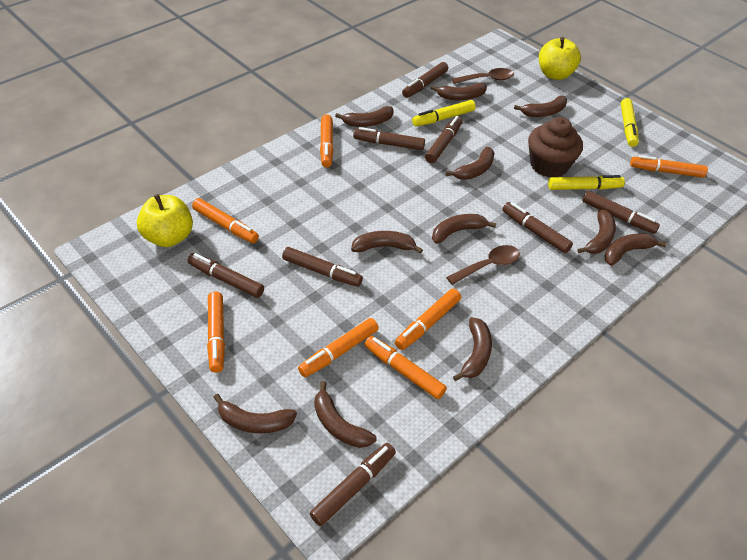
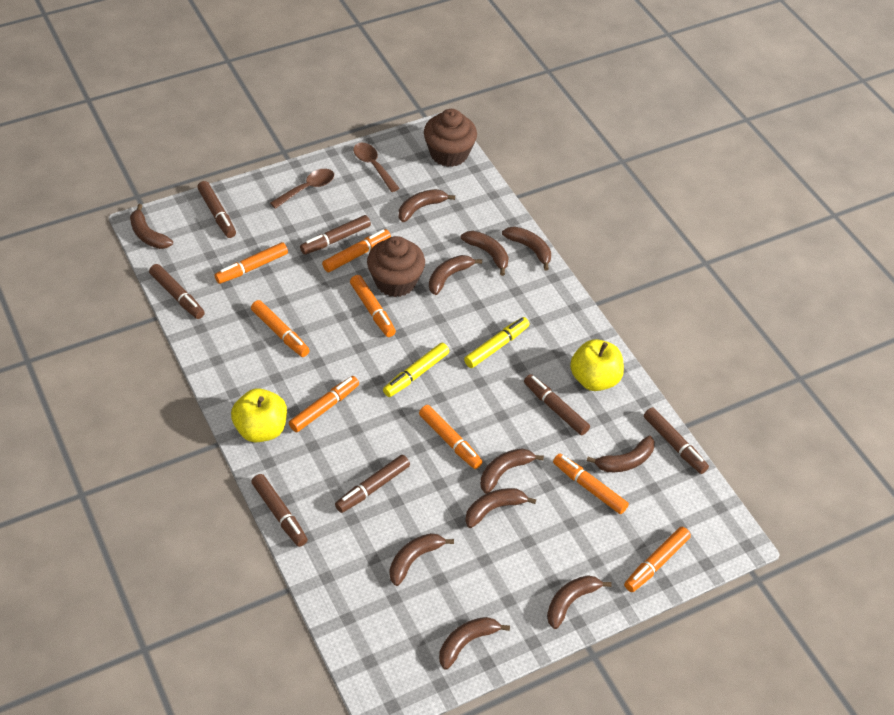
brown cupcake: 1 -> 2
brown marker: 8 -> 7
orange marker: 7 -> 8
yellow marker: 3 -> 2

